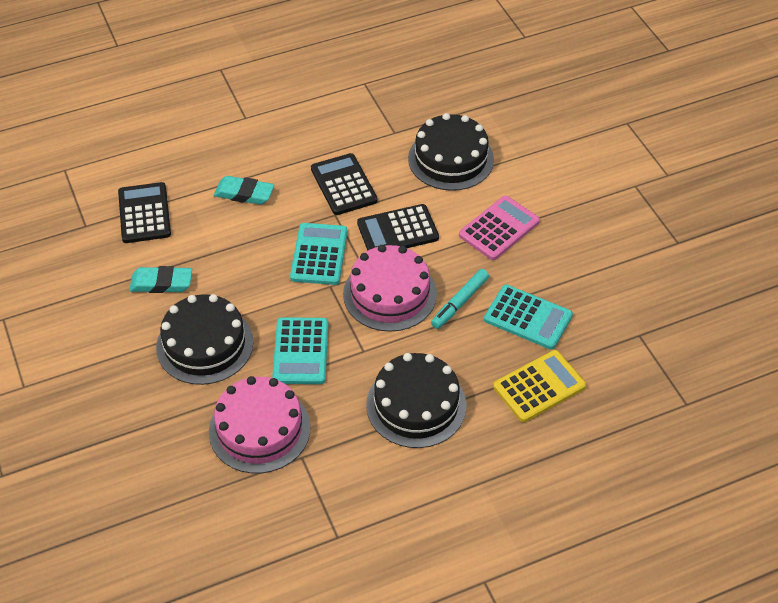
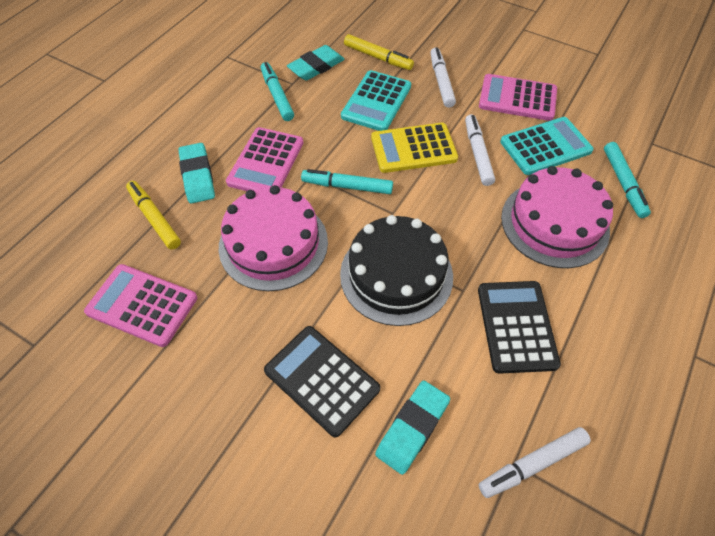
black cake: 3 -> 1
black calculator: 3 -> 2
pink calculator: 1 -> 3
turquoise calculator: 3 -> 2
turquoise eraser: 2 -> 3
turquoise marker: 1 -> 3
white marker: 0 -> 3
yellow marker: 0 -> 2

